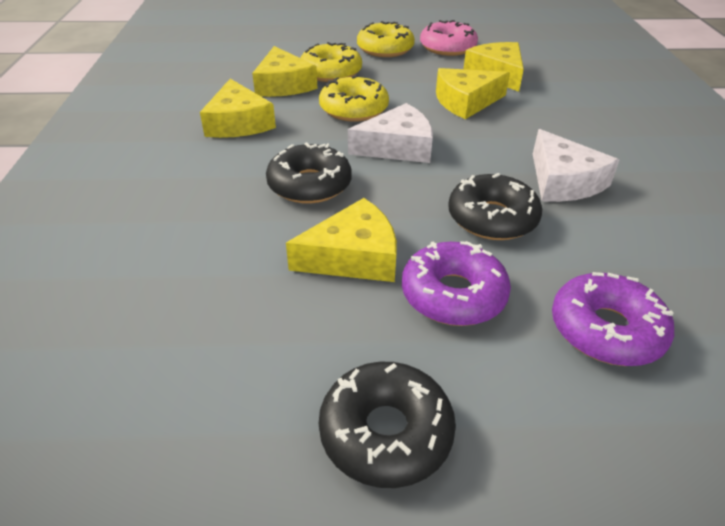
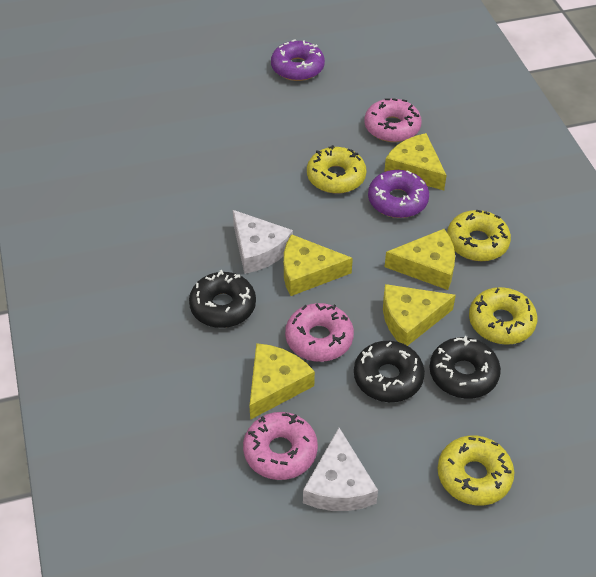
pink donut: 1 -> 3
yellow donut: 3 -> 4

